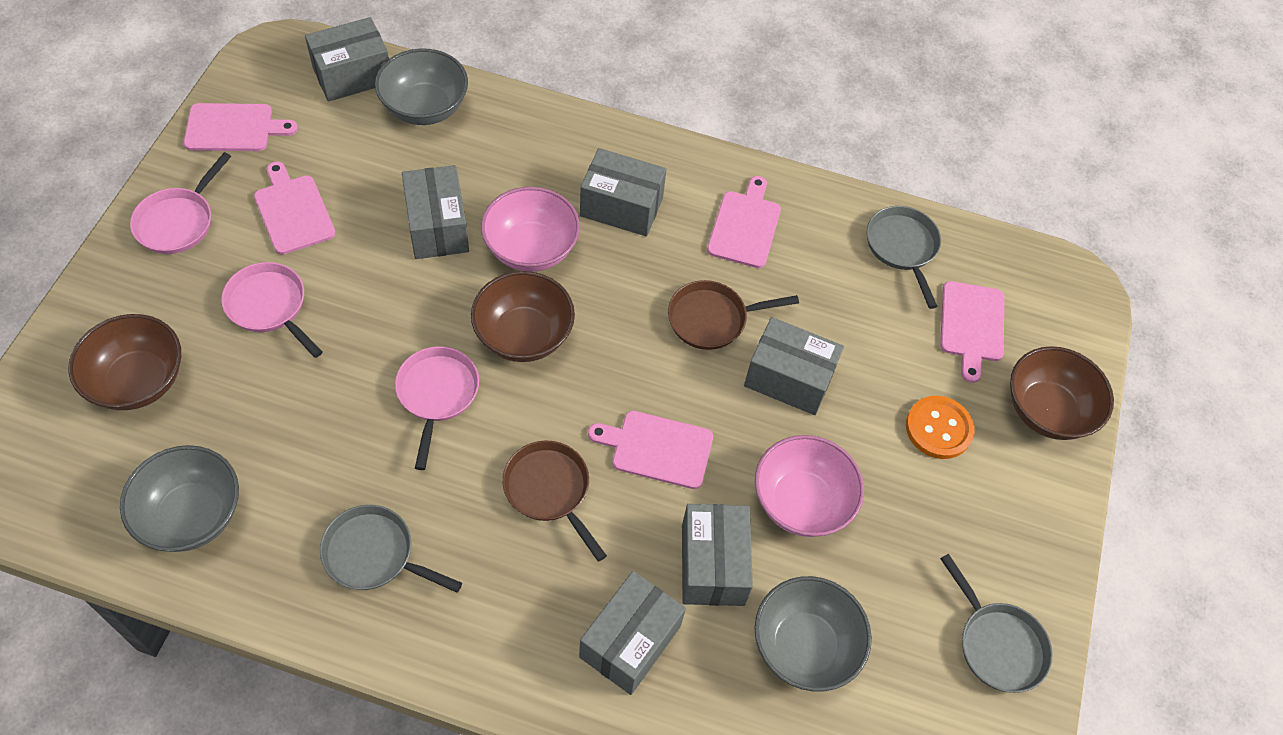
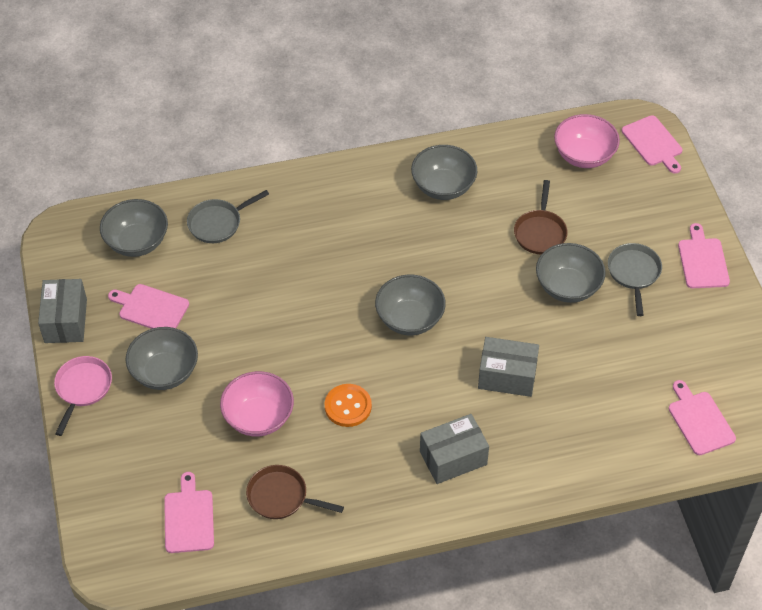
brown bowl: 3 -> 0
grey bowl: 3 -> 5
grey box: 6 -> 3
grey pan: 3 -> 2
pink pan: 3 -> 1

